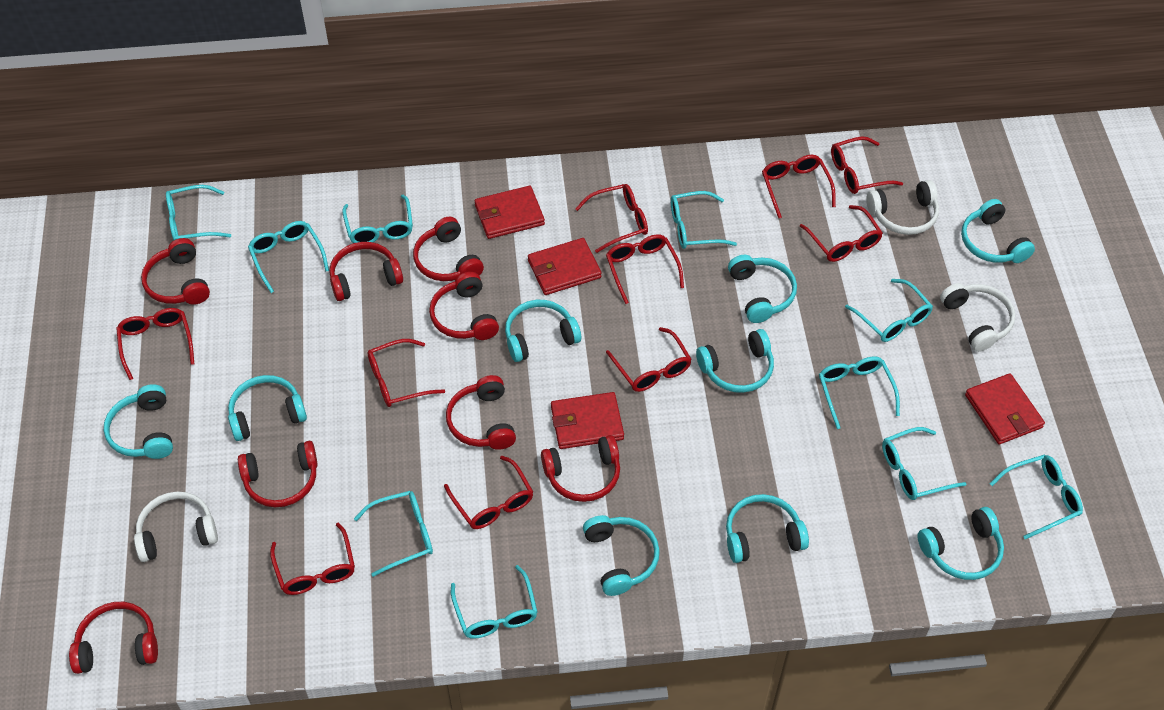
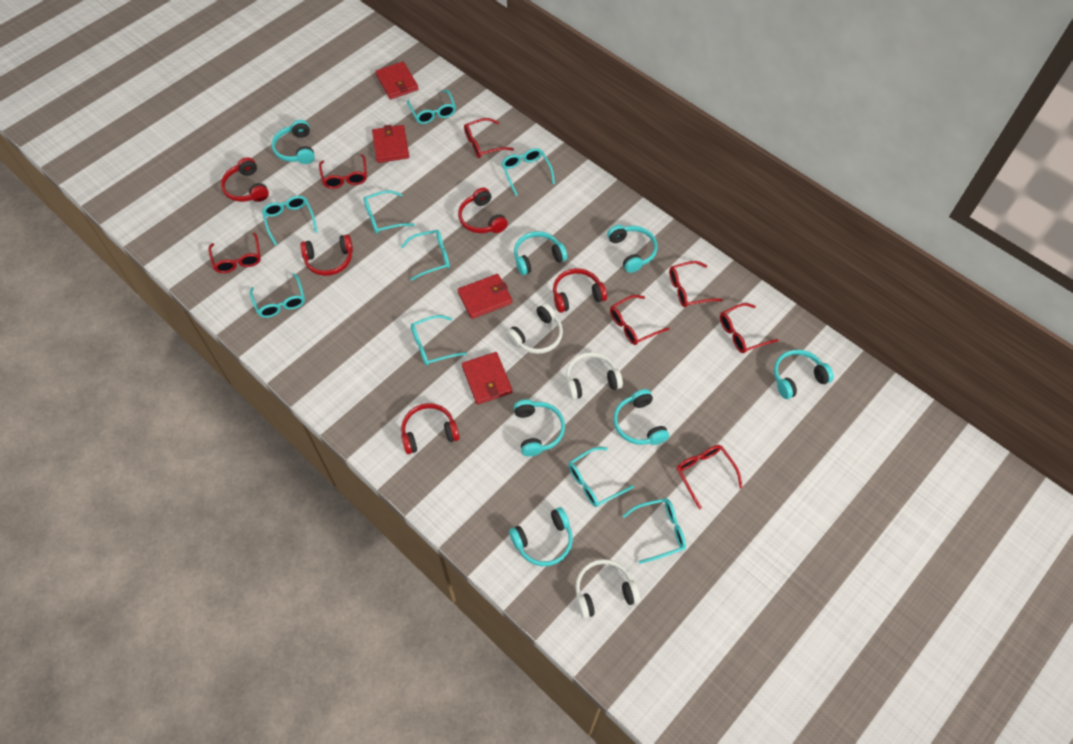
red glasses: 10 -> 7
red headphones: 8 -> 5
turquoise glasses: 10 -> 9
turquoise headphones: 9 -> 7

